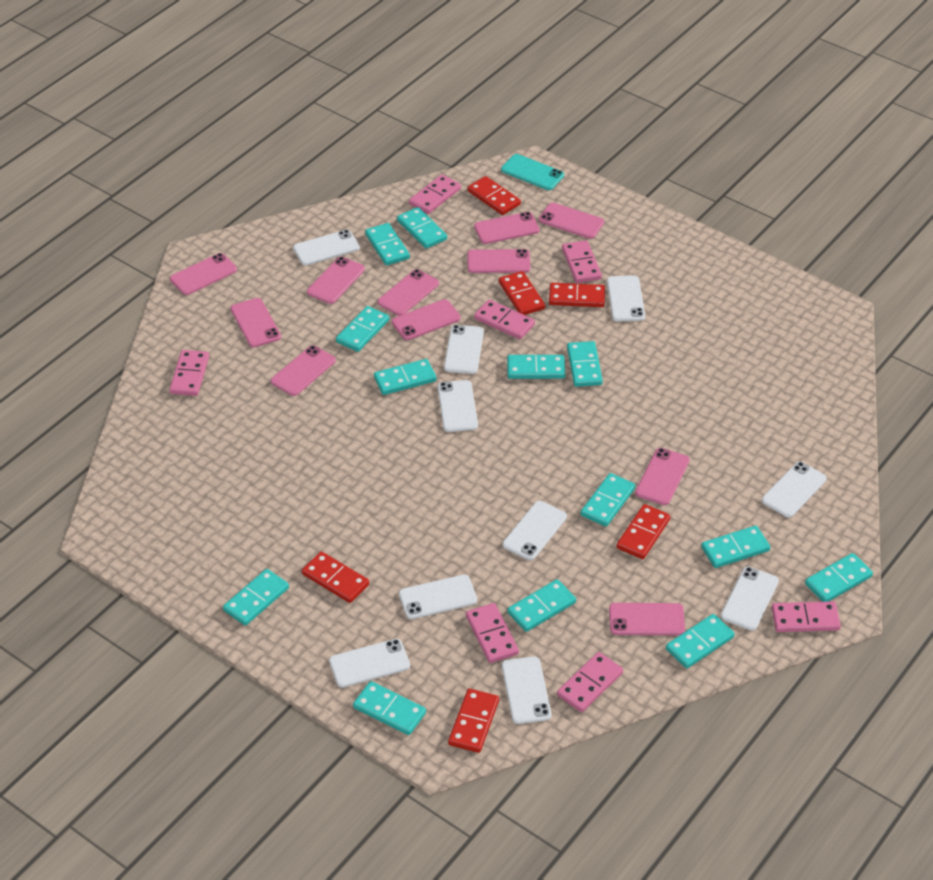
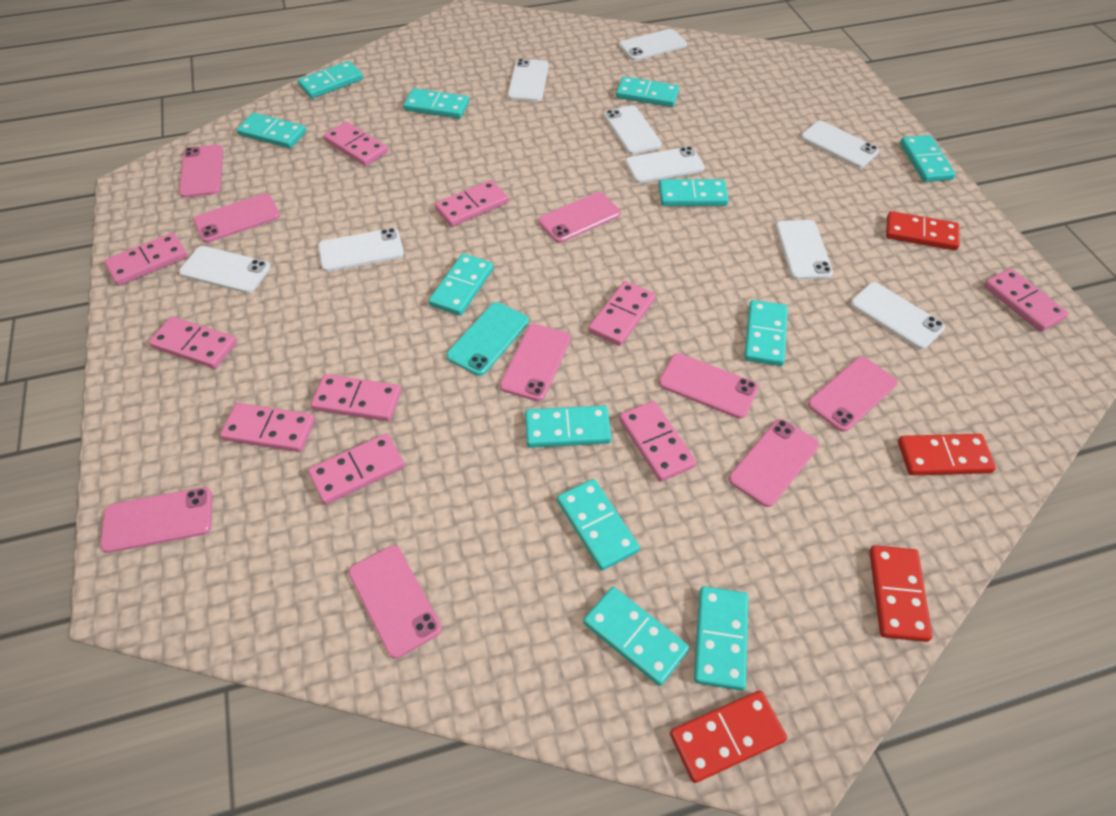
pink domino: 7 -> 10
pink phone: 11 -> 9
red domino: 6 -> 4
turquoise domino: 13 -> 12
white phone: 10 -> 9

